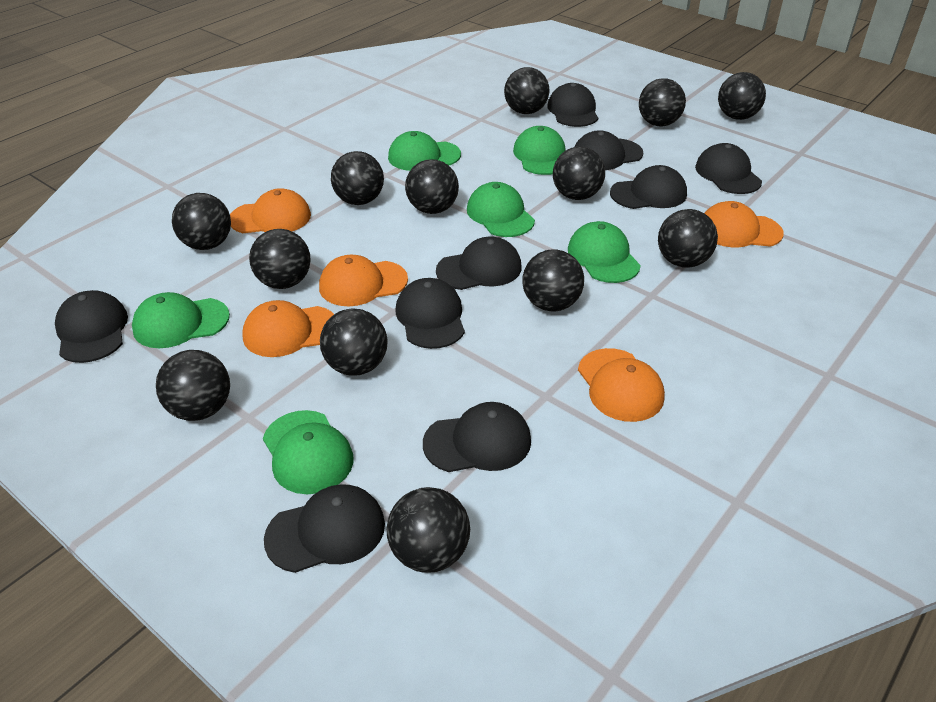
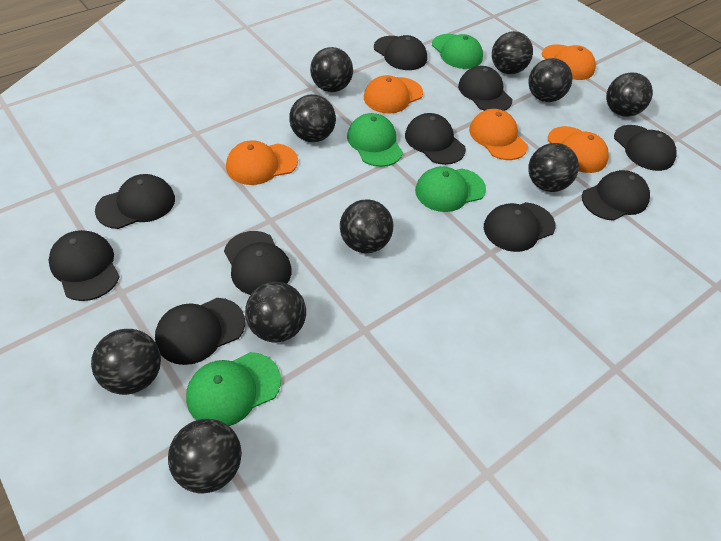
black ball: 13 -> 10
black cap: 9 -> 10
green cap: 6 -> 4

